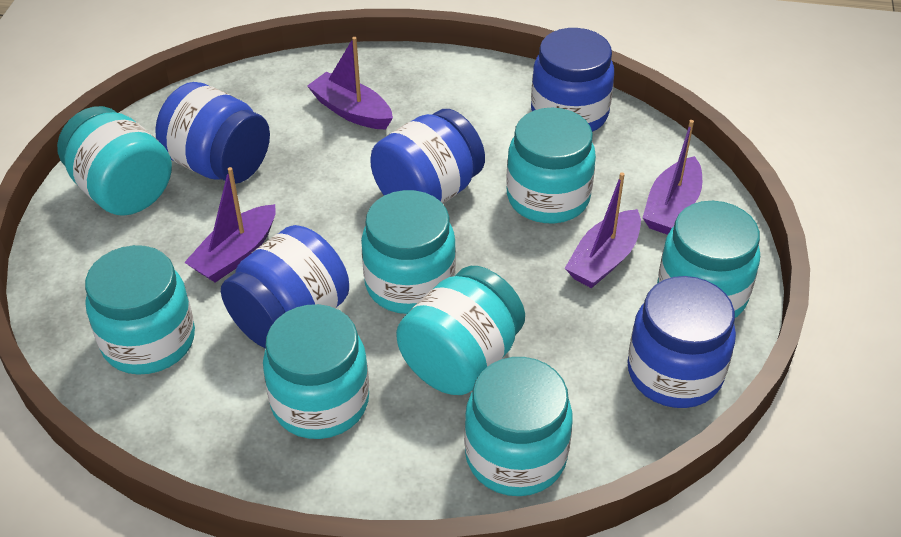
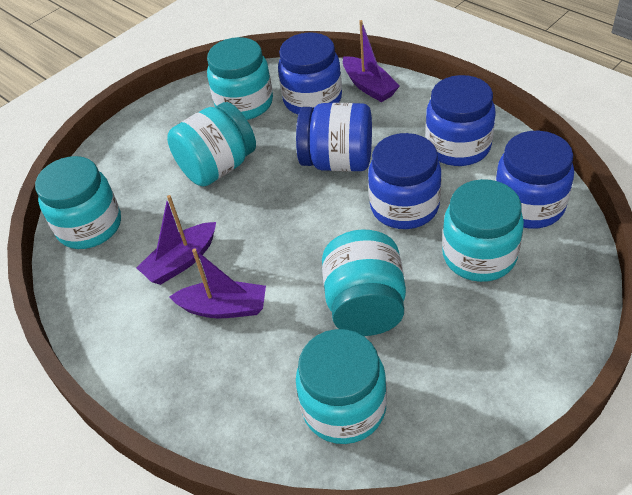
purple boat: 4 -> 3
turquoise jar: 8 -> 6

